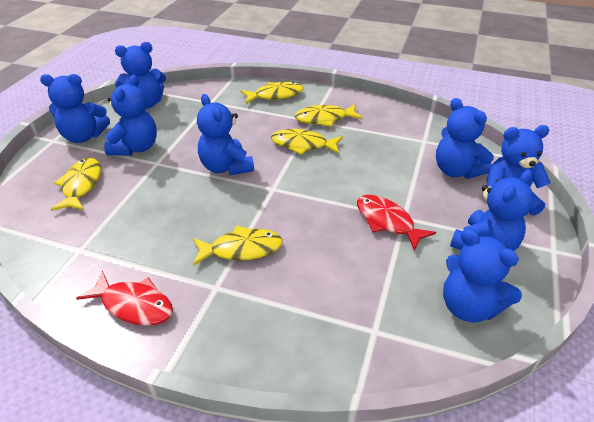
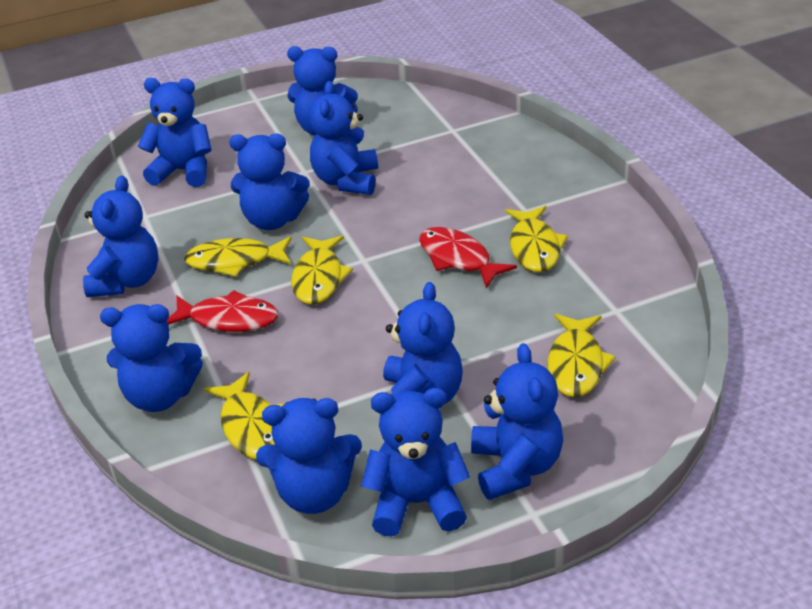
blue teddy bear: 8 -> 10

